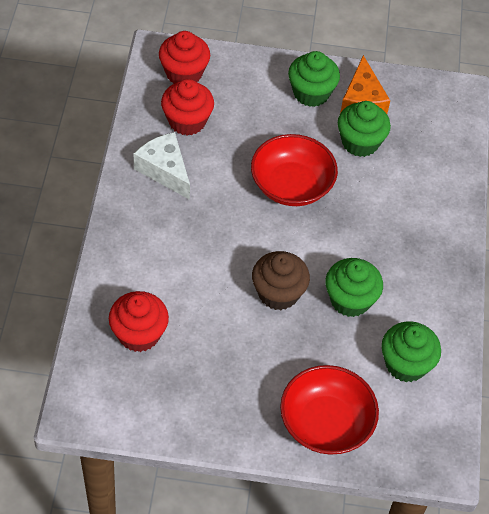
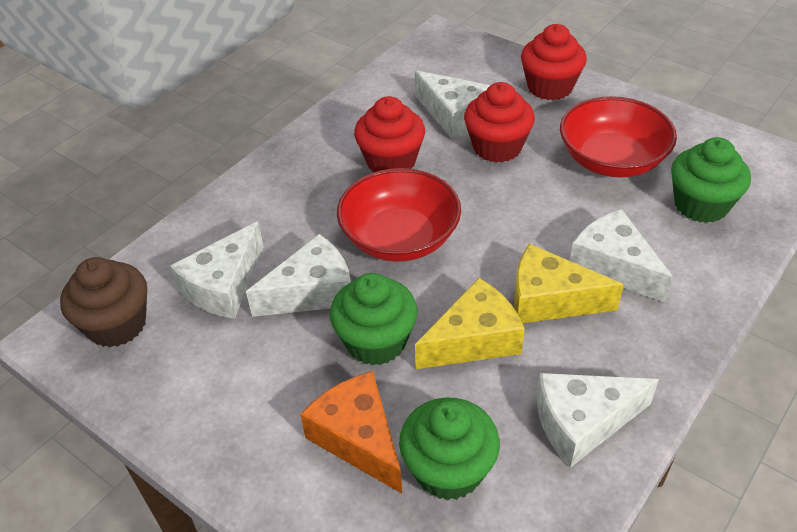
green cupcake: 4 -> 3
white cheese: 1 -> 5
yellow cheese: 0 -> 2

